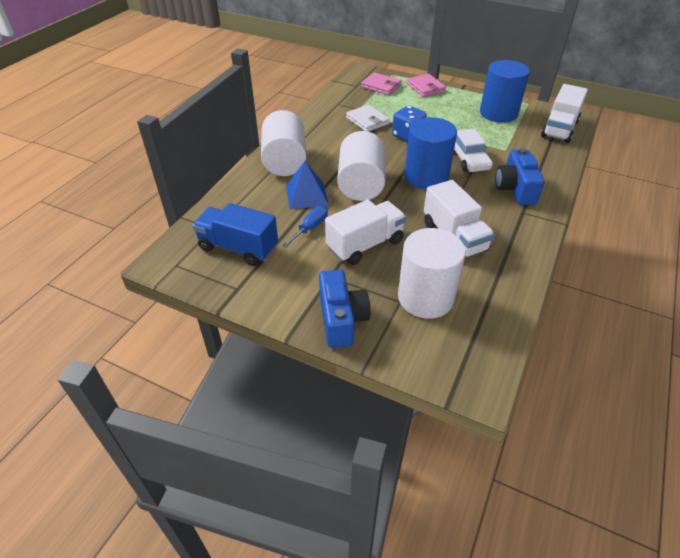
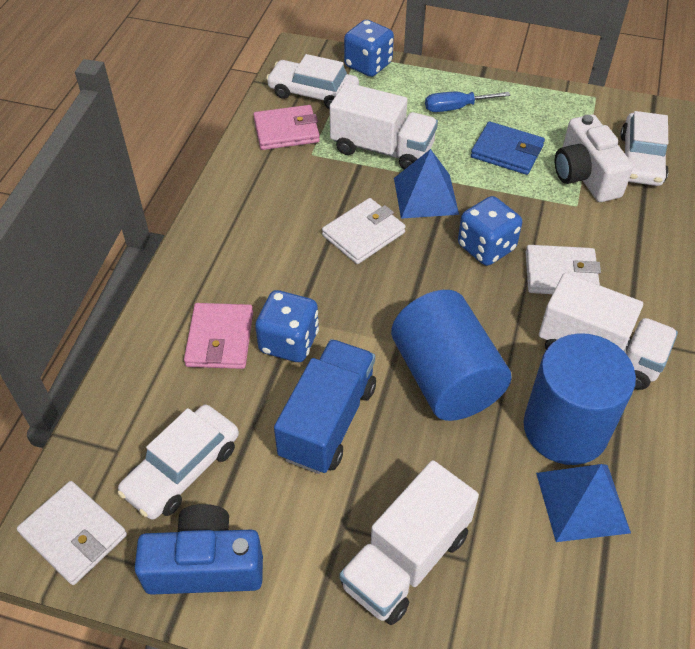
blue camera: 2 -> 1
blue dice: 1 -> 3
blue pyramid: 1 -> 2
blue wallet: 0 -> 1
white camera: 0 -> 1
white car: 1 -> 3
white cylinder: 3 -> 0
white wallet: 1 -> 3

